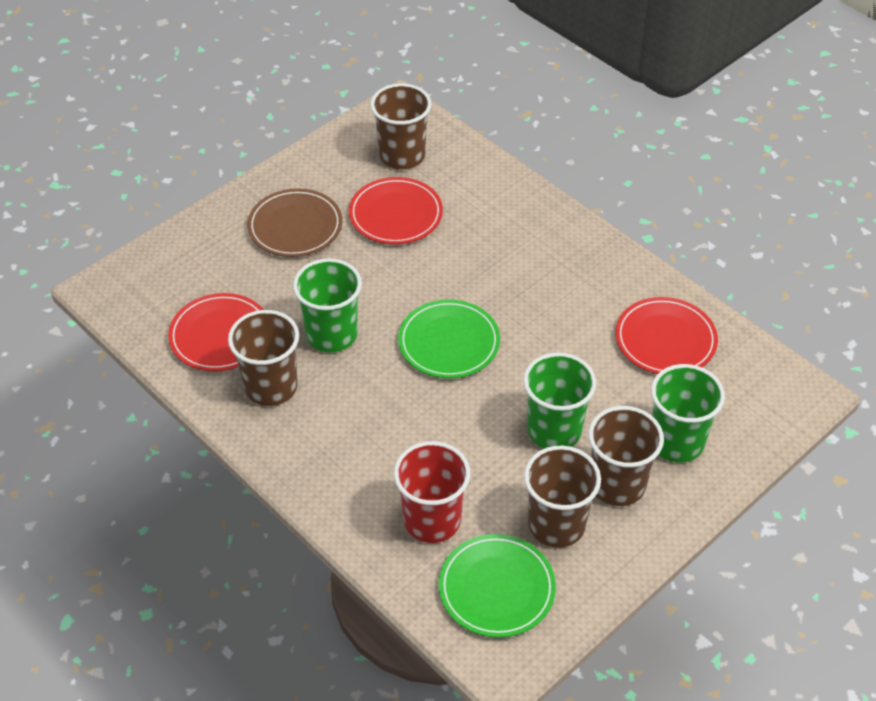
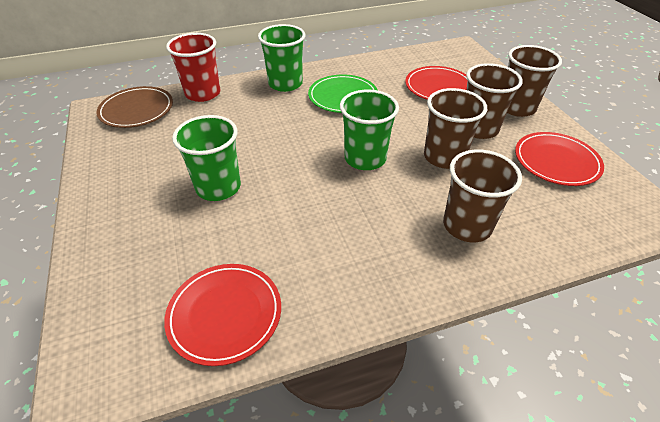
green plate: 2 -> 1

